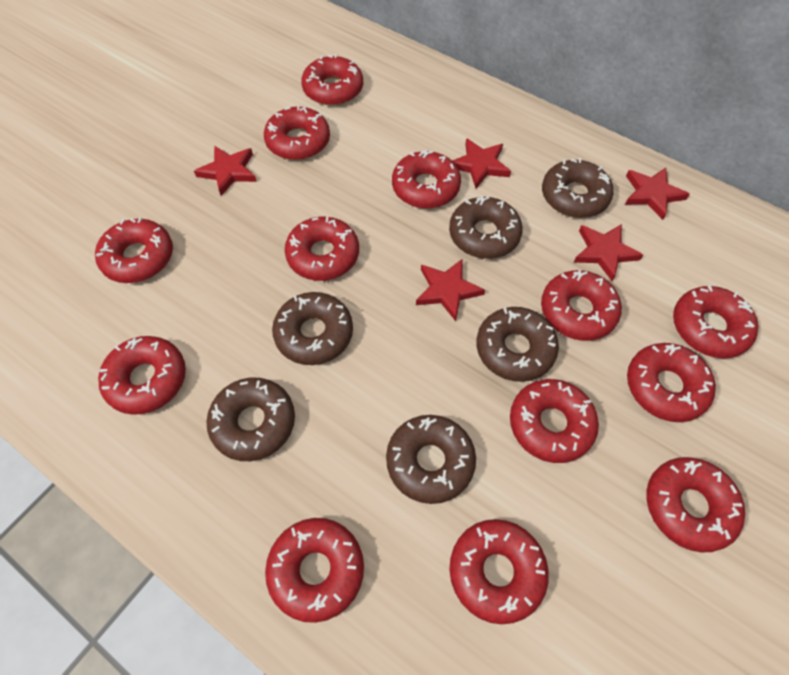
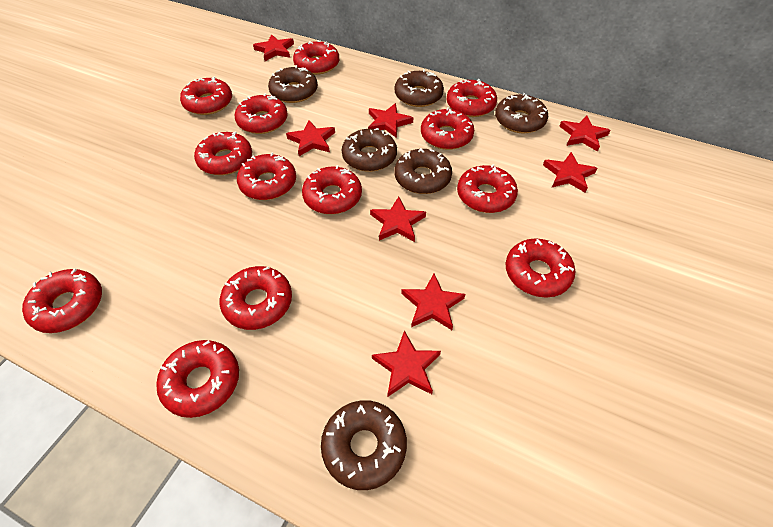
red star: 5 -> 8

